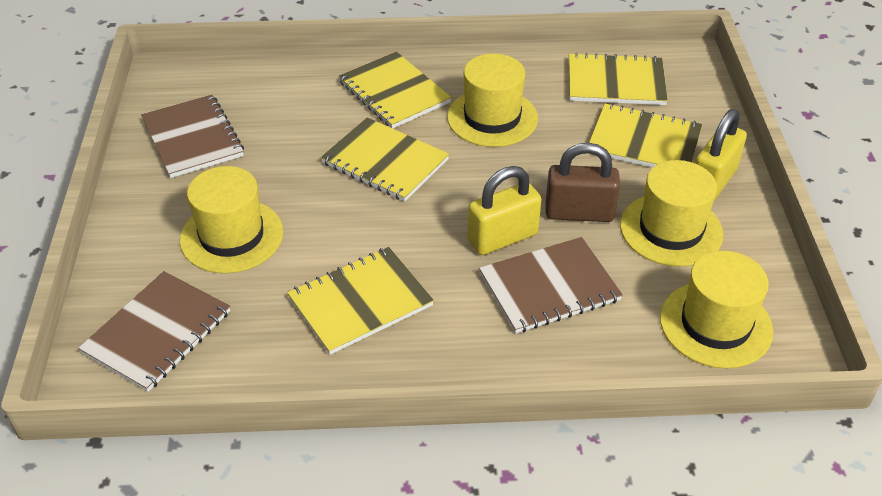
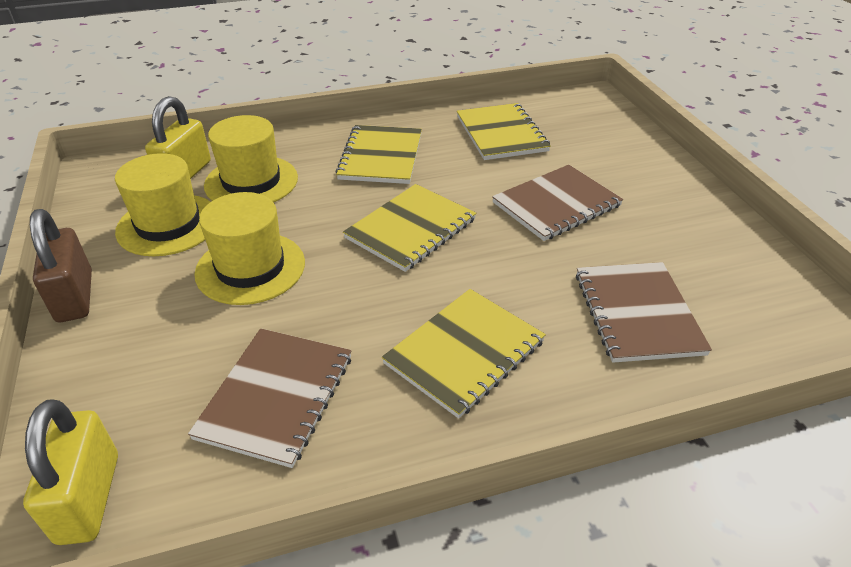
yellow hat: 4 -> 3
yellow notebook: 5 -> 4

